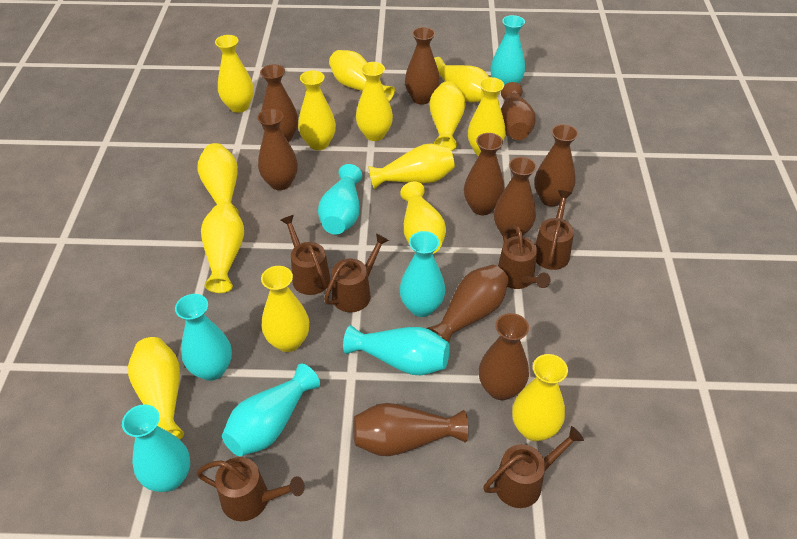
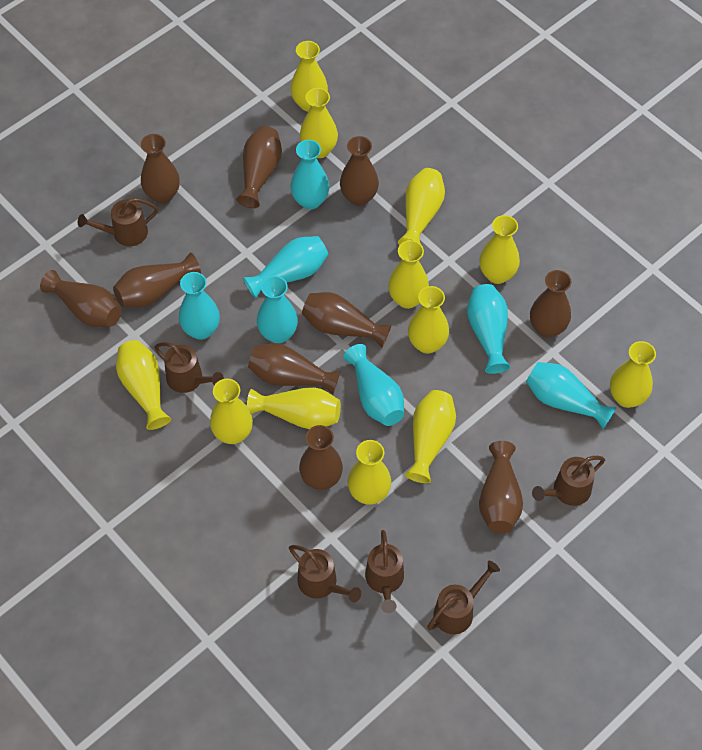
yellow vase: 14 -> 12

